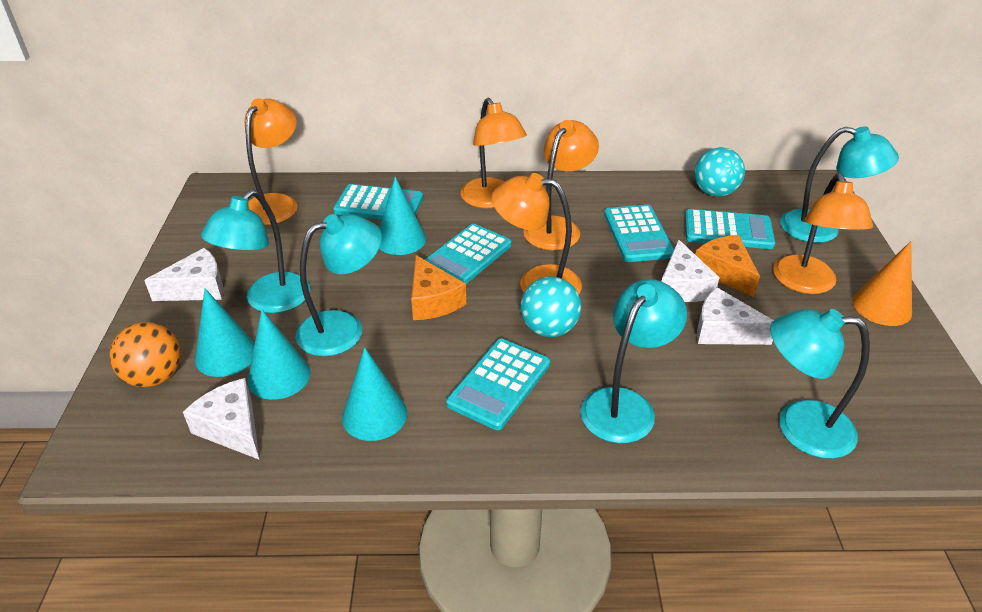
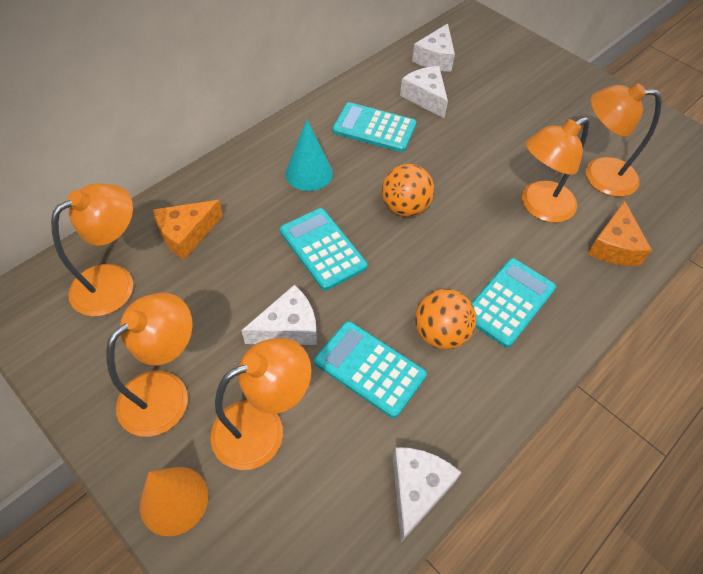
orange ball: 1 -> 2
turquoise ball: 2 -> 0
turquoise calculator: 5 -> 4
turquoise cone: 4 -> 1
turquoise lamp: 5 -> 0

